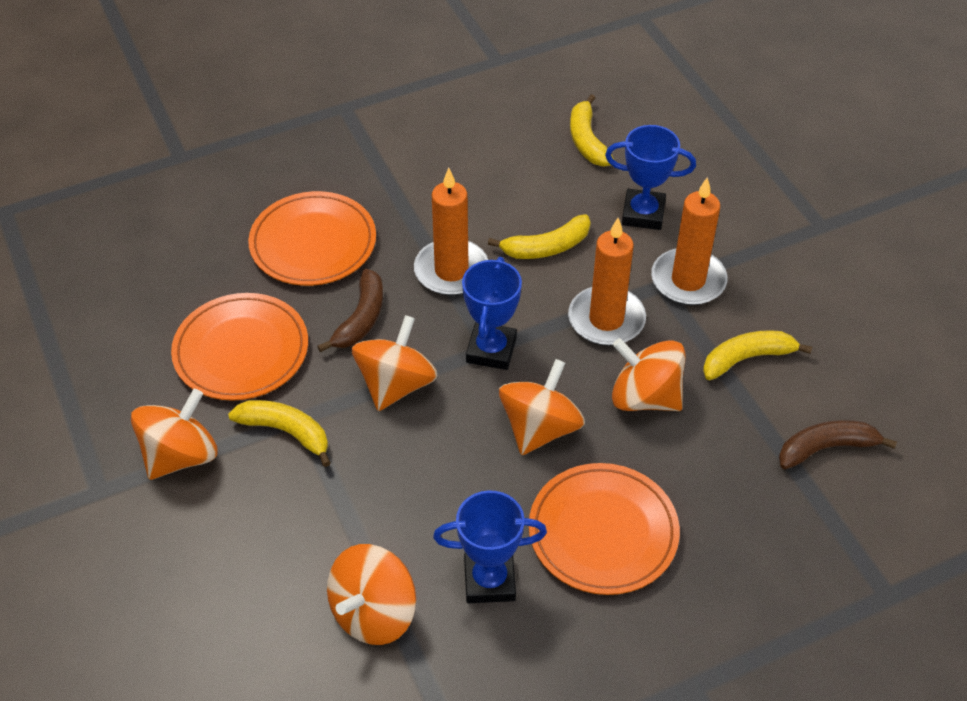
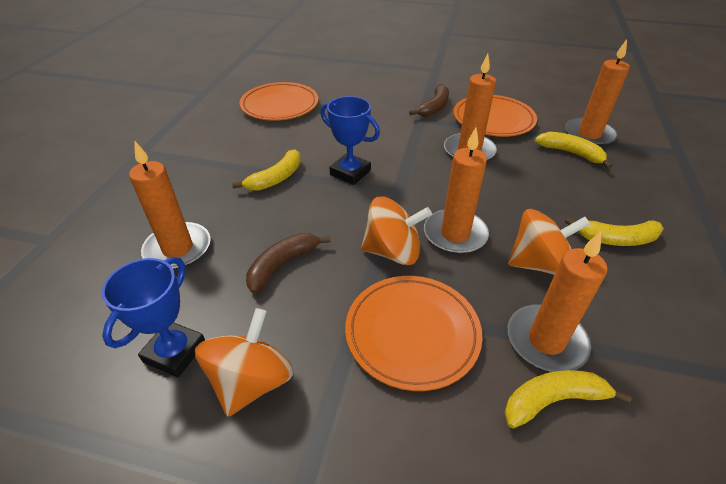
blue trophy: 3 -> 2
orange candle: 3 -> 5
orange spinning top: 5 -> 3

